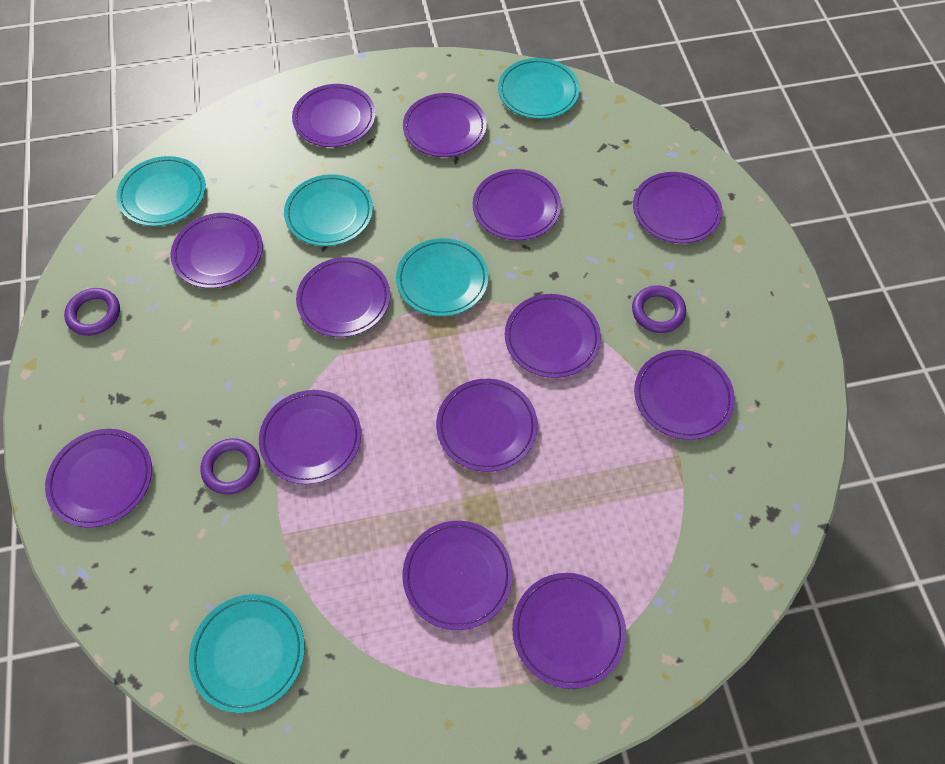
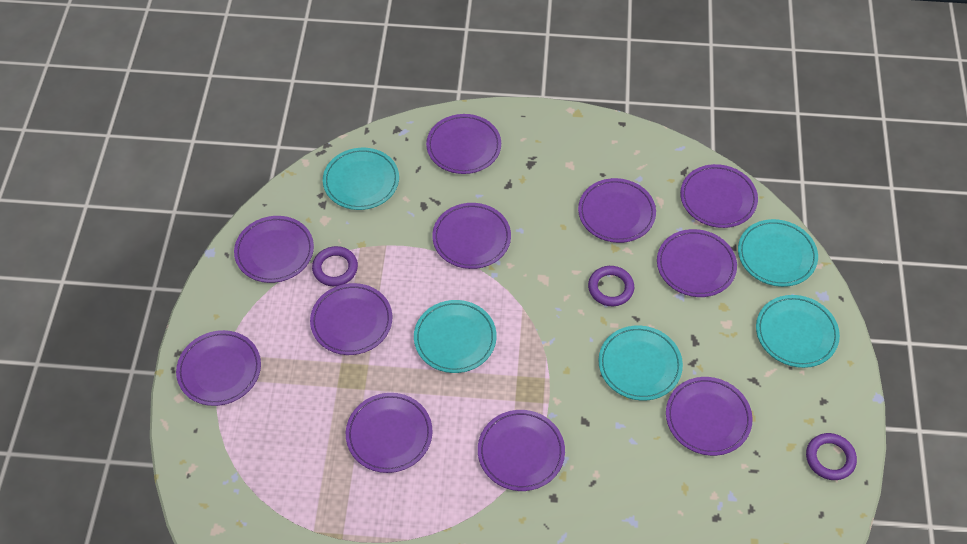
purple plate: 13 -> 11

